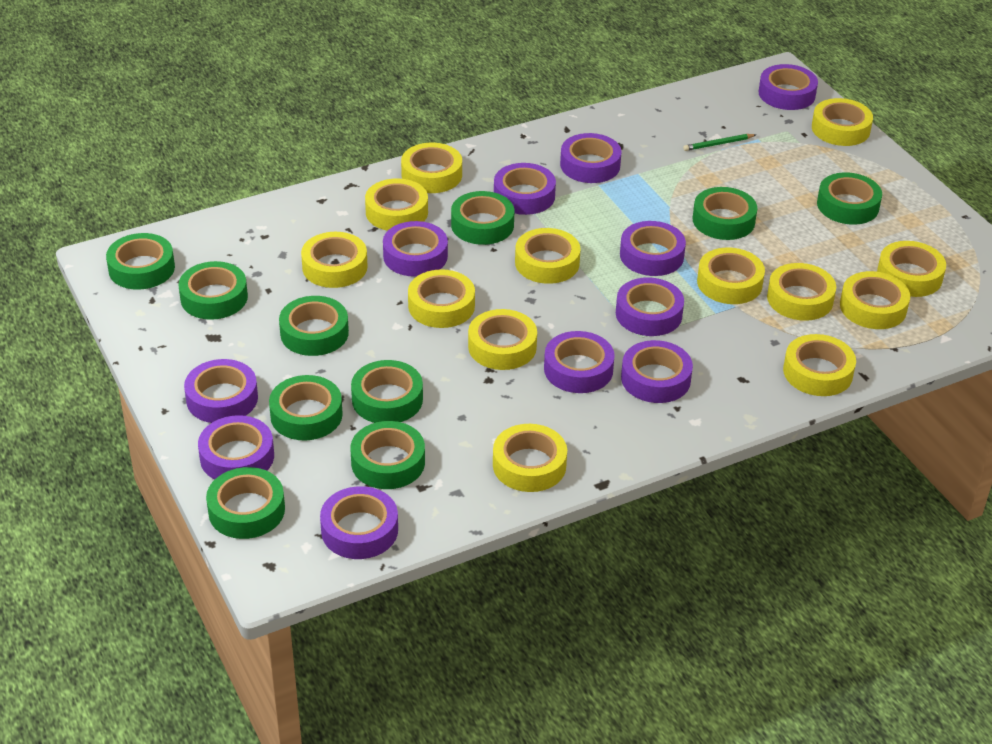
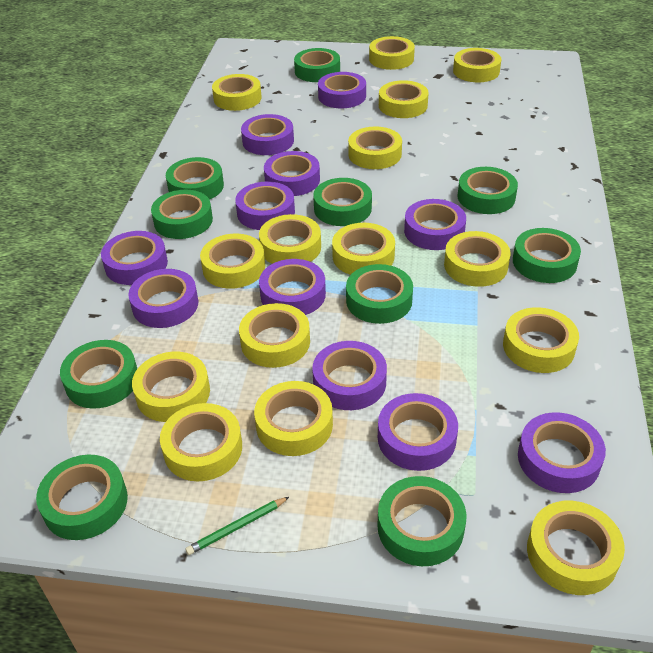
yellow tape: 13 -> 15

